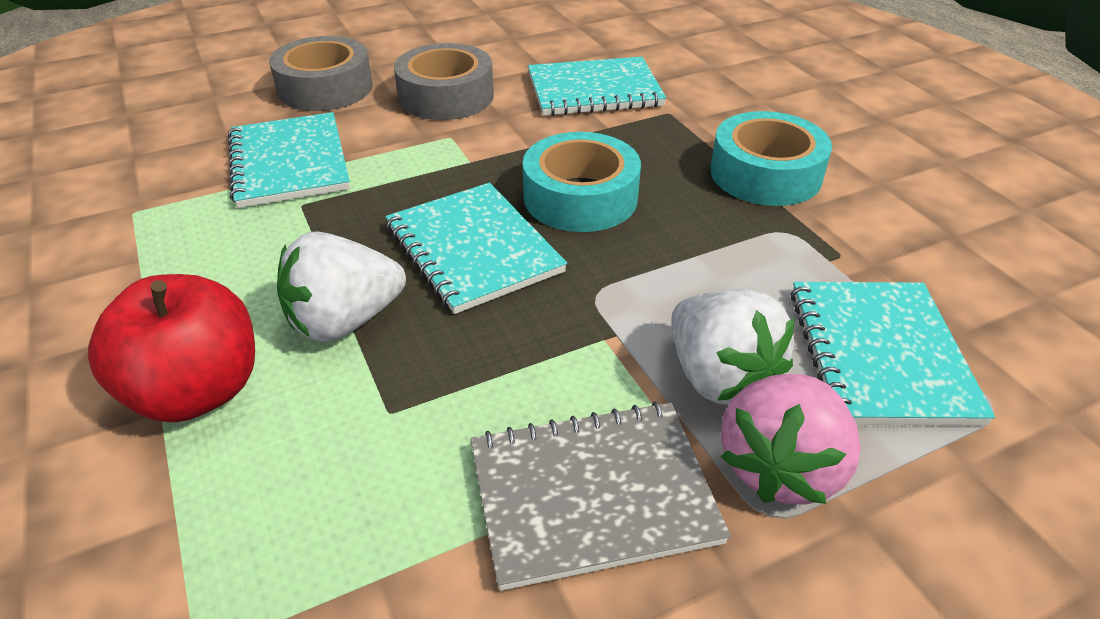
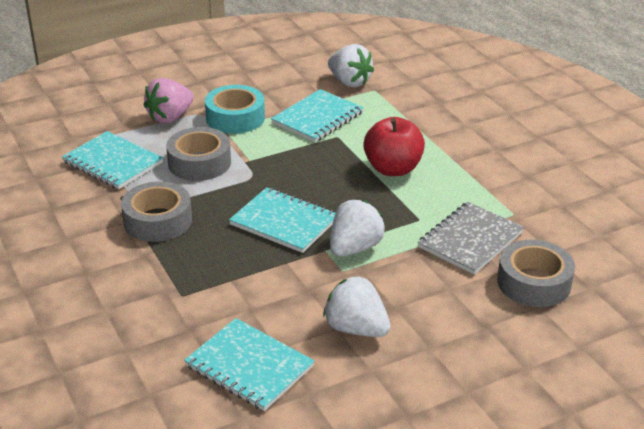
grey tape: 2 -> 3
turquoise tape: 2 -> 1
white strawberry: 2 -> 3

